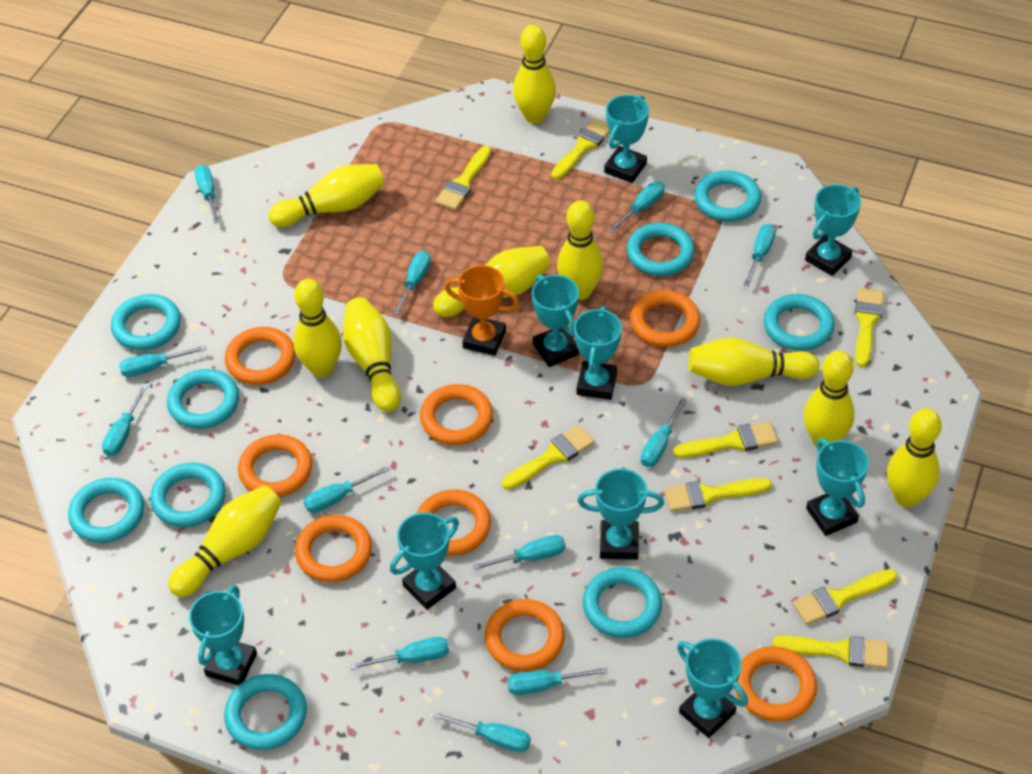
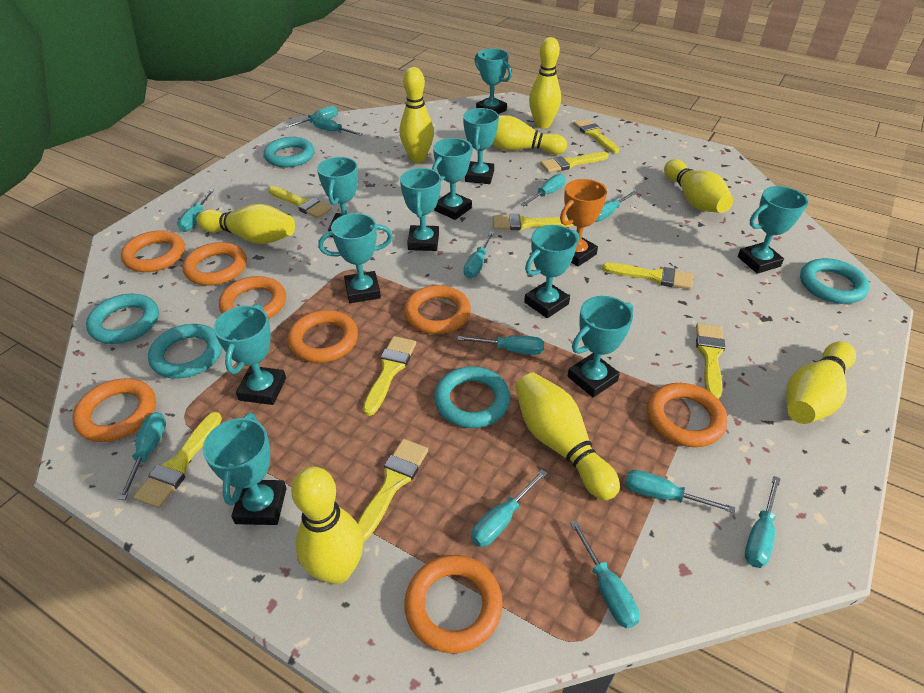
turquoise ring: 9 -> 5
turquoise trophy: 9 -> 11
yellow bowling pin: 10 -> 8
yellow brush: 8 -> 9

